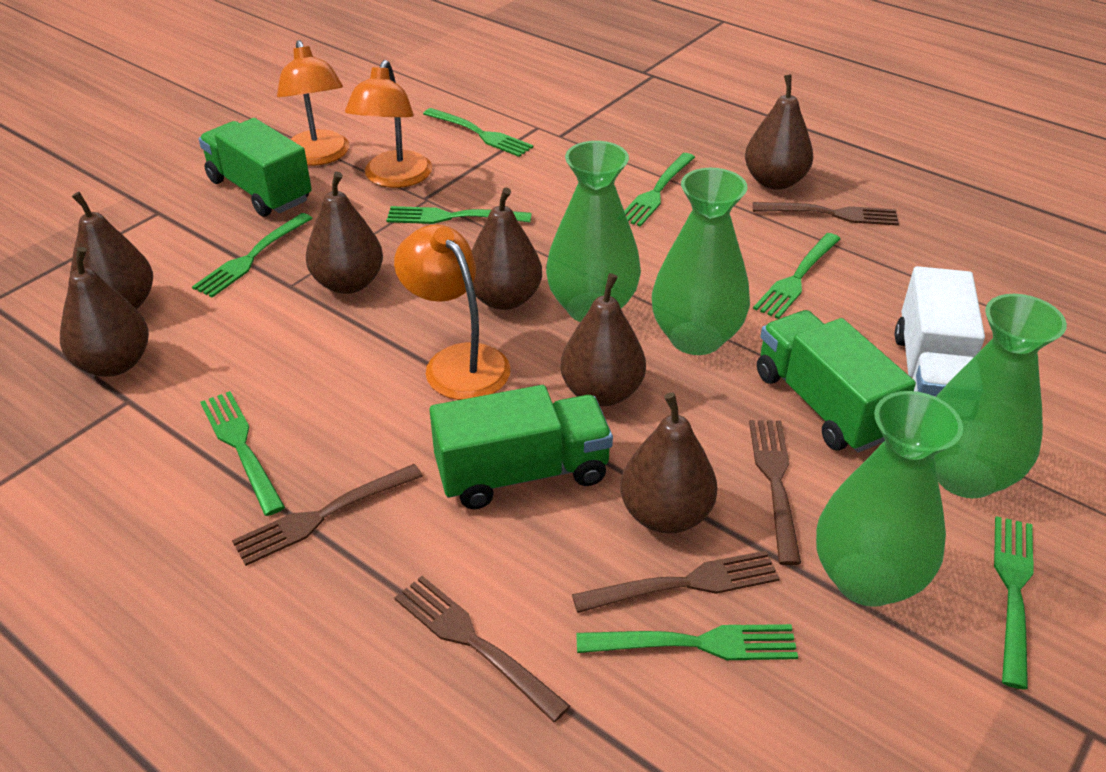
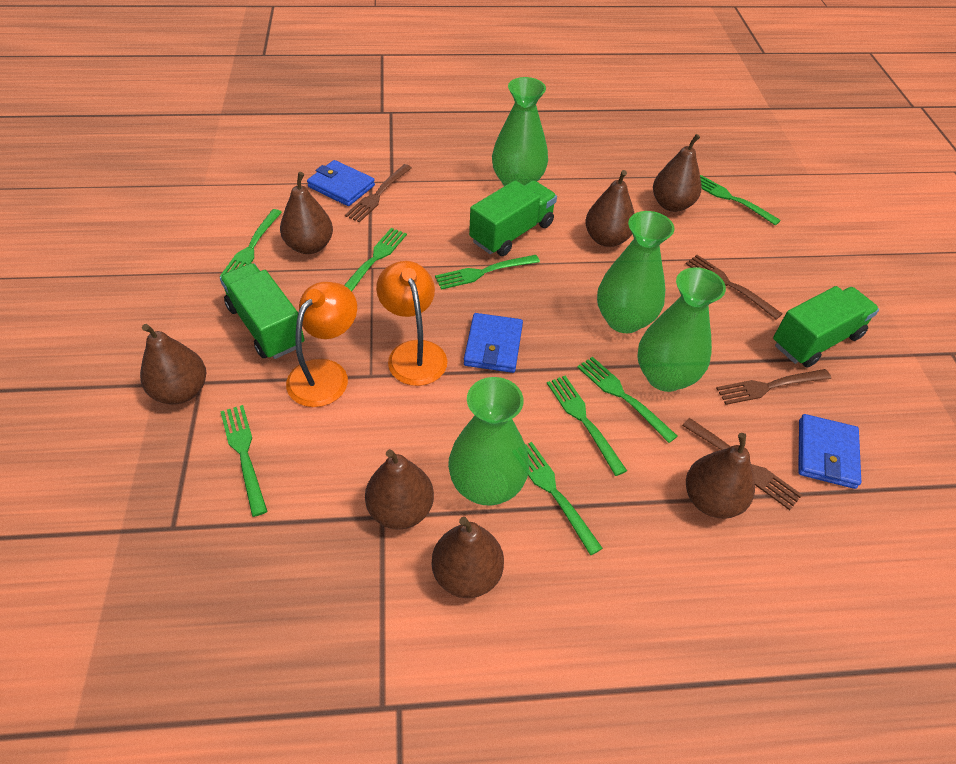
blue wallet: 0 -> 3
brown fork: 5 -> 4
orange lamp: 3 -> 2
white truck: 1 -> 0

